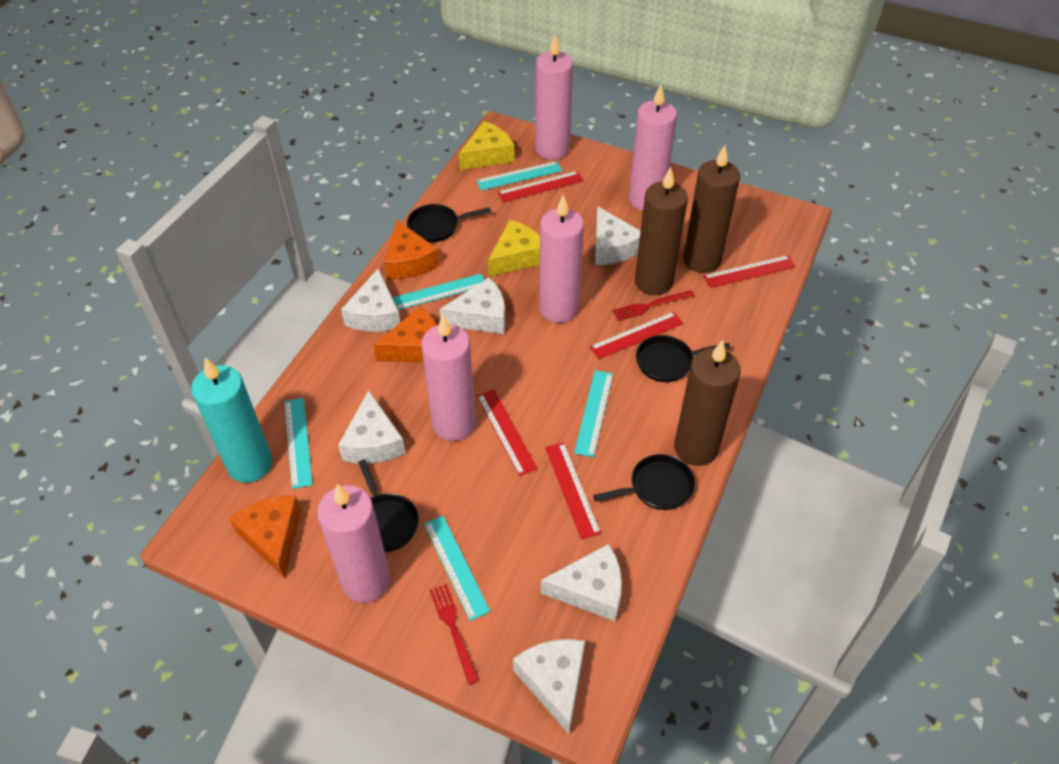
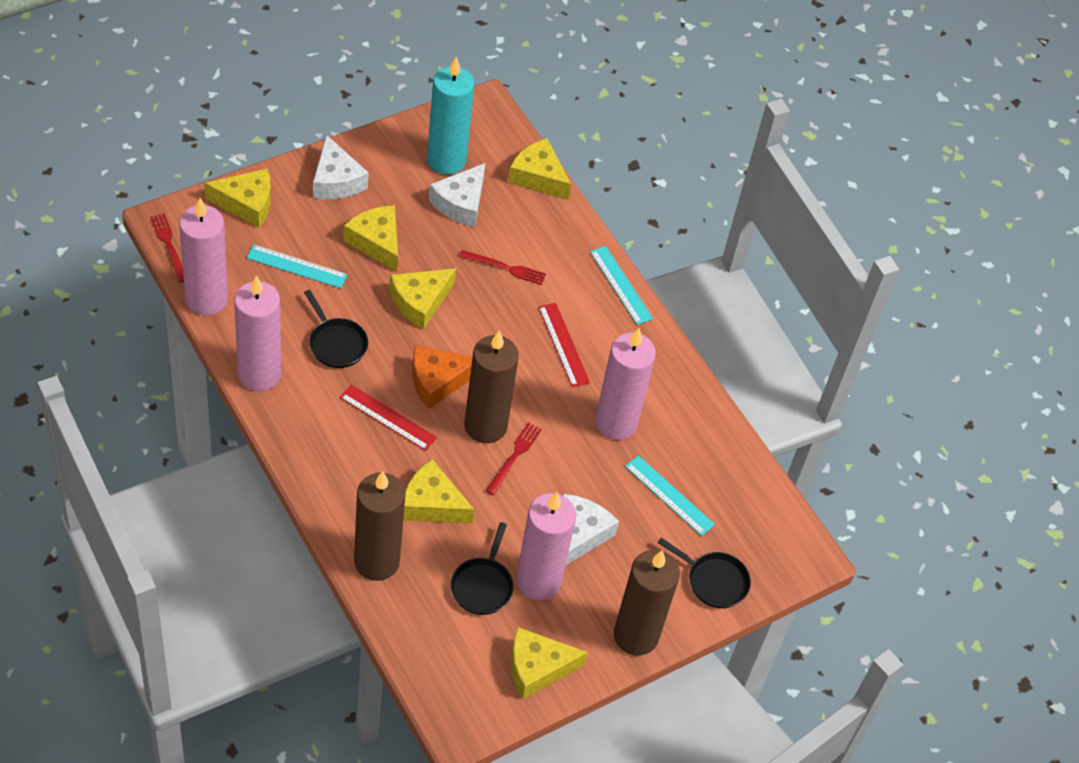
black pan: 4 -> 3
orange cheese: 3 -> 1
pink candle: 5 -> 4
red fork: 2 -> 3
red ruler: 5 -> 2
turquoise ruler: 5 -> 3
white cheese: 6 -> 3
yellow cheese: 2 -> 6

